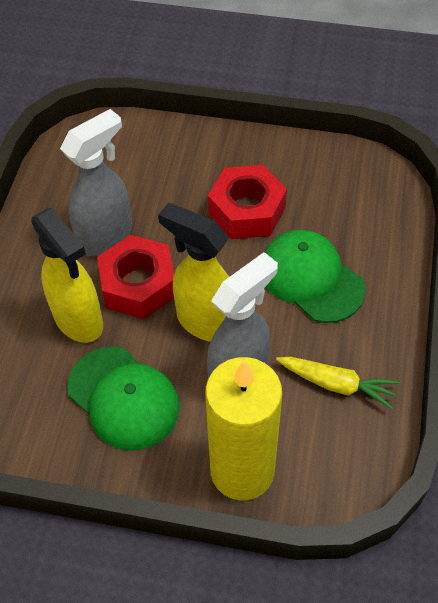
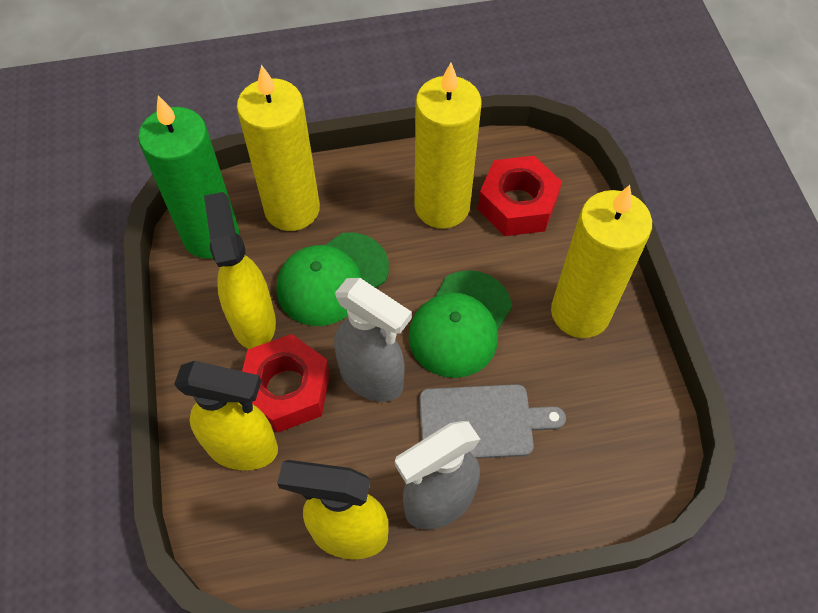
green candle: 0 -> 1
grey cutting board: 0 -> 1
yellow candle: 1 -> 3
yellow carrot: 1 -> 0
yellow spray bottle: 2 -> 3

